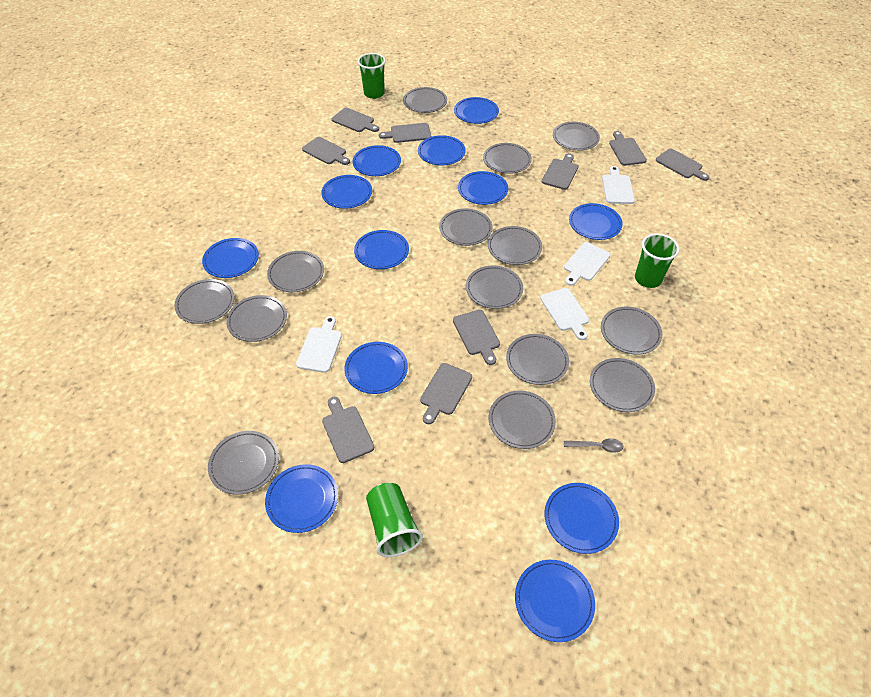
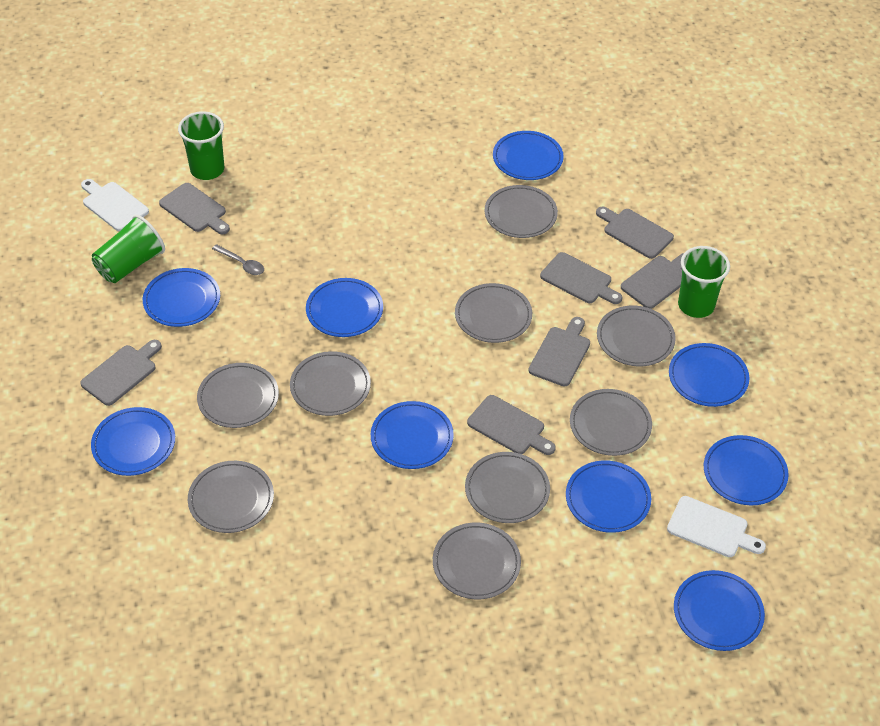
blue plate: 12 -> 9
grey cutting board: 9 -> 7
grey plate: 14 -> 9
white cutting board: 4 -> 2

